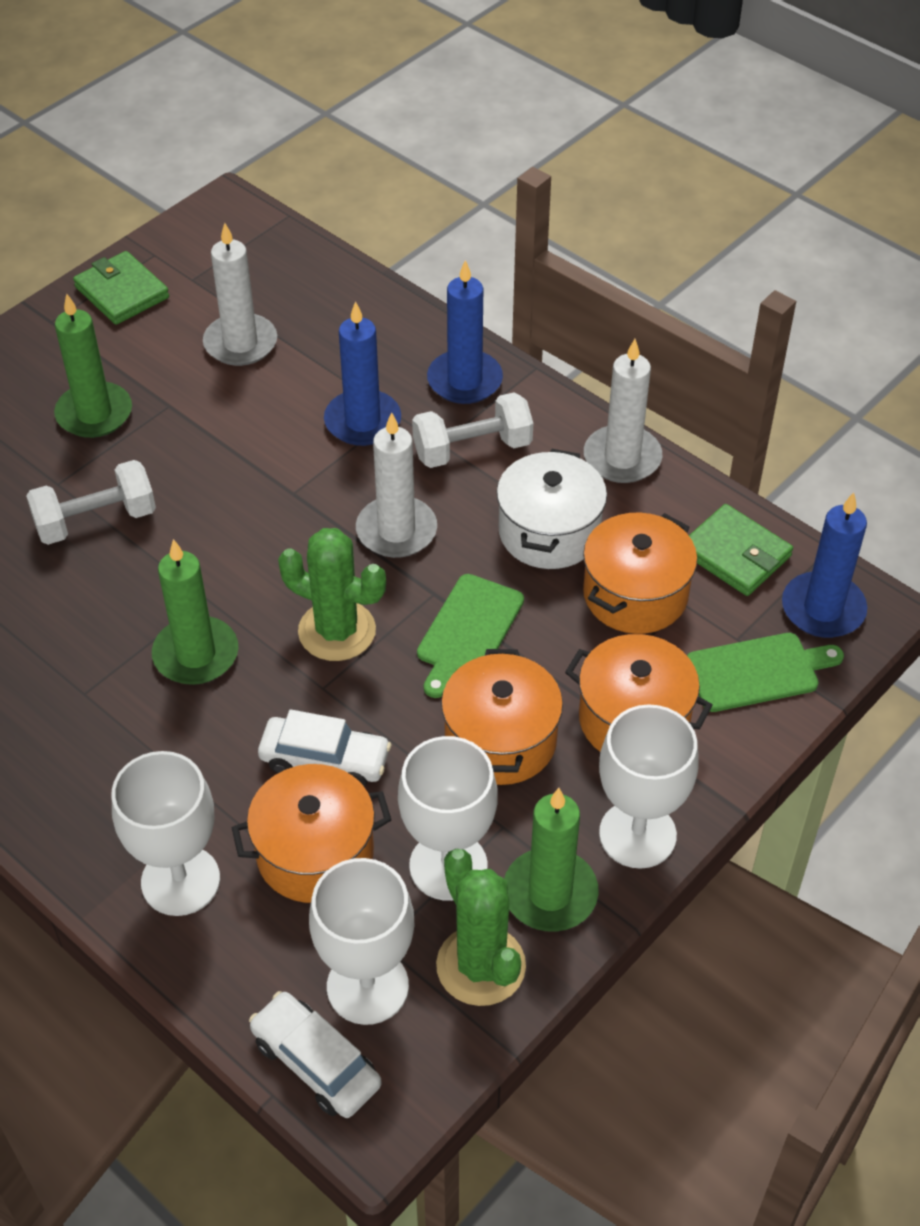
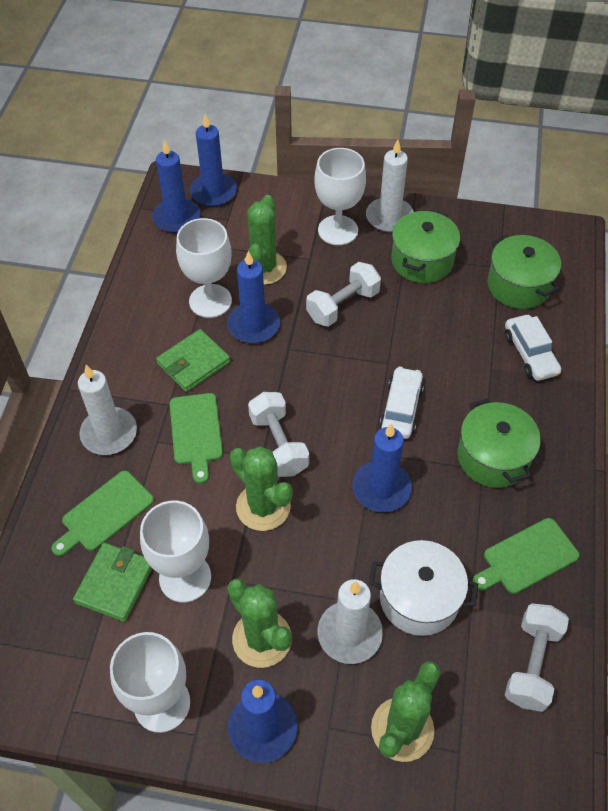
blue candle: 3 -> 5
green cactus: 2 -> 4
green candle: 3 -> 0
green cutting board: 2 -> 3
green pot: 0 -> 3
orange pot: 4 -> 0
white dumbbell: 2 -> 3

